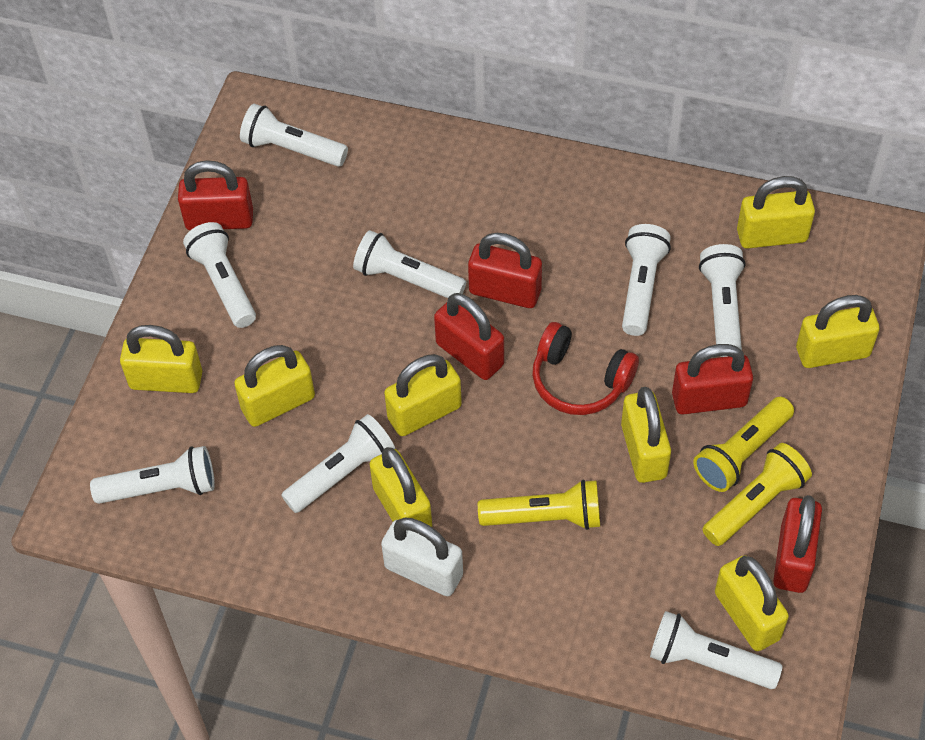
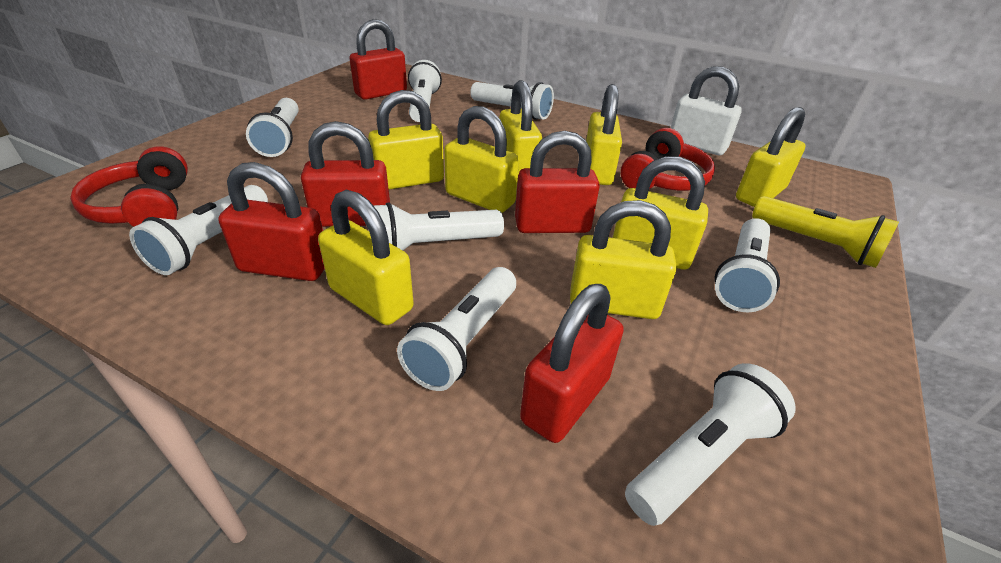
red headphones: 1 -> 2
yellow flashlight: 3 -> 1

